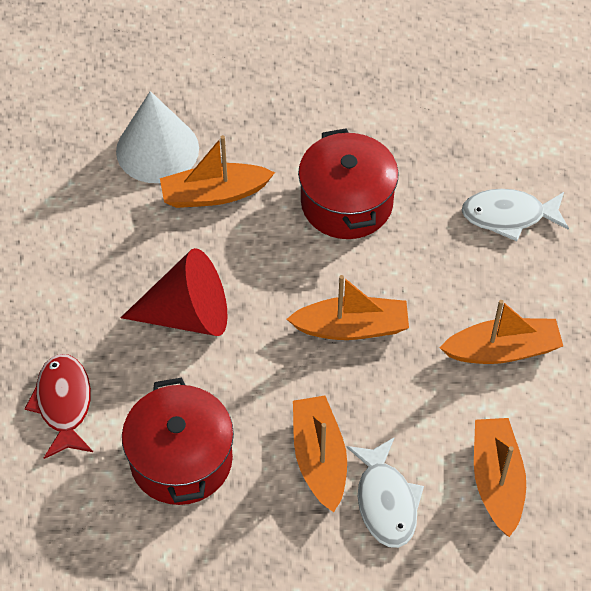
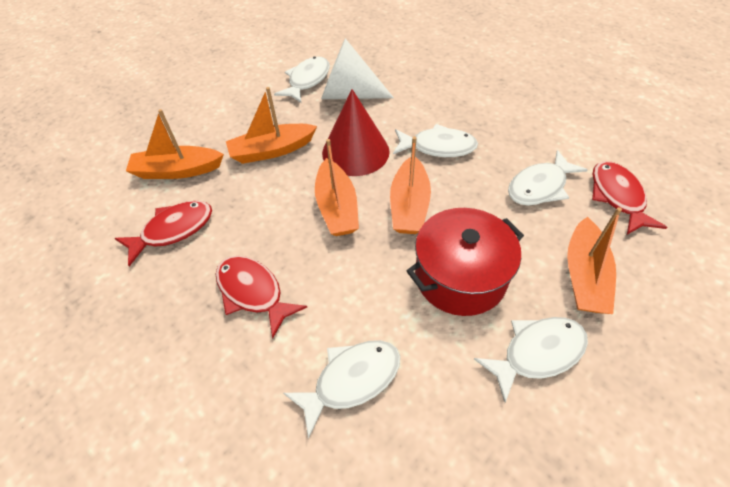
red fish: 1 -> 3
red pot: 2 -> 1
white fish: 2 -> 5

